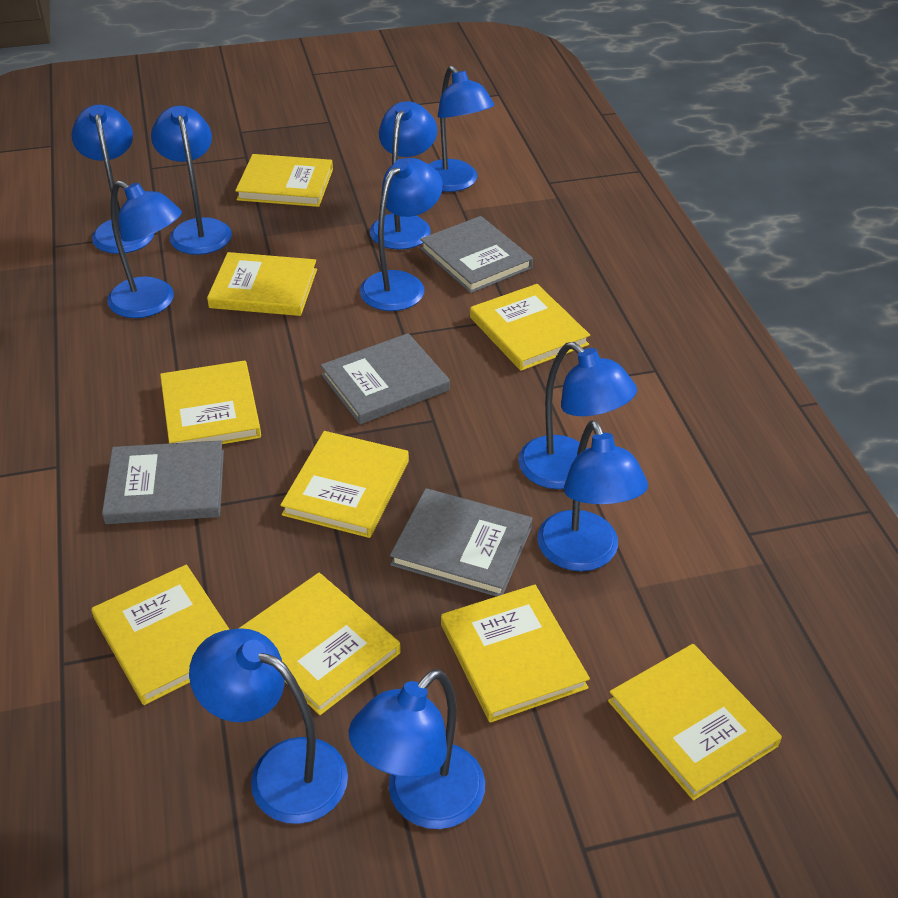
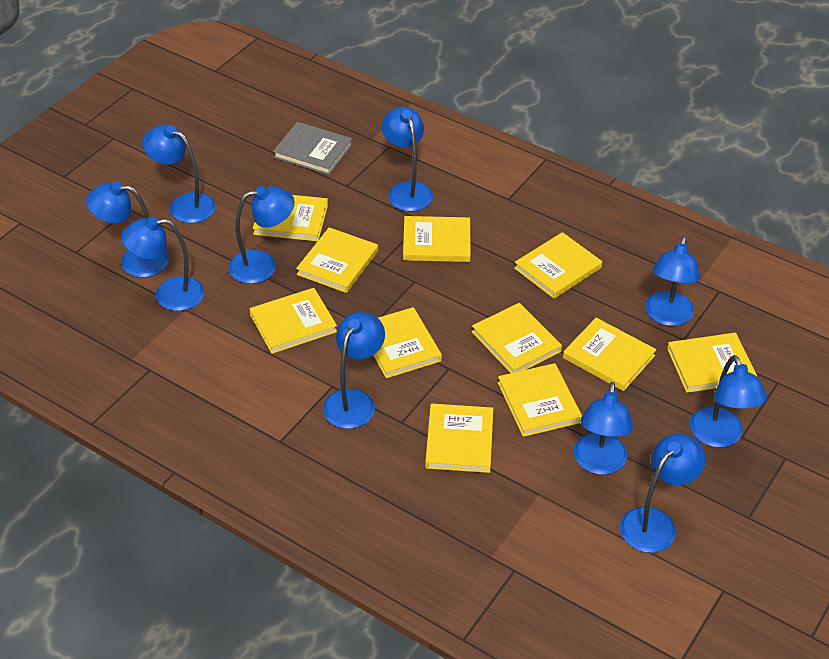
grey book: 4 -> 1
yellow book: 9 -> 11

